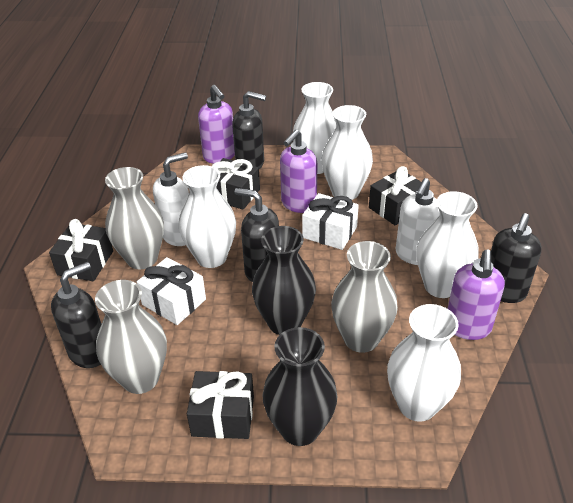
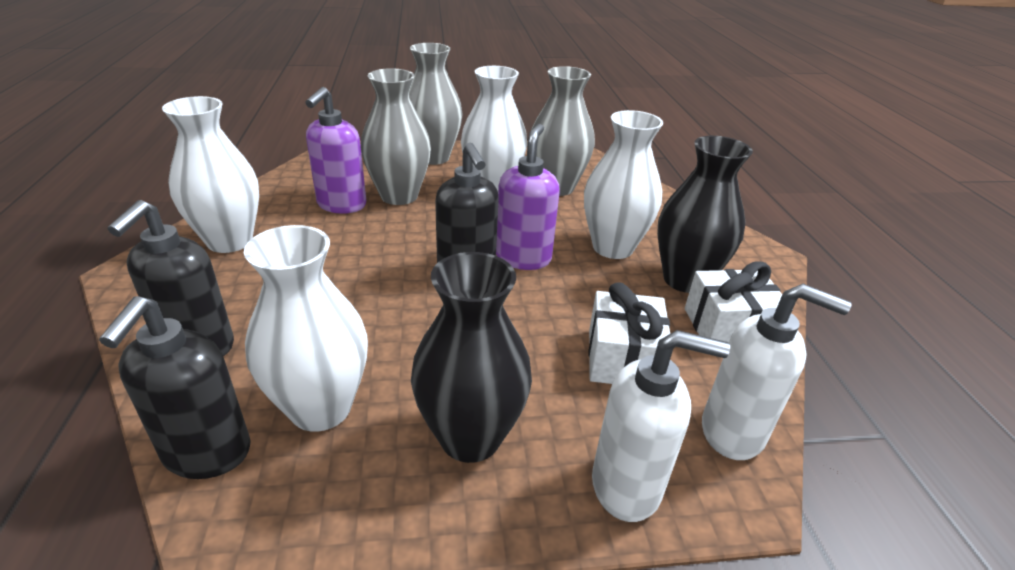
black gift: 4 -> 0
black soap dispenser: 4 -> 3
purple soap dispenser: 3 -> 2
white vase: 5 -> 4

